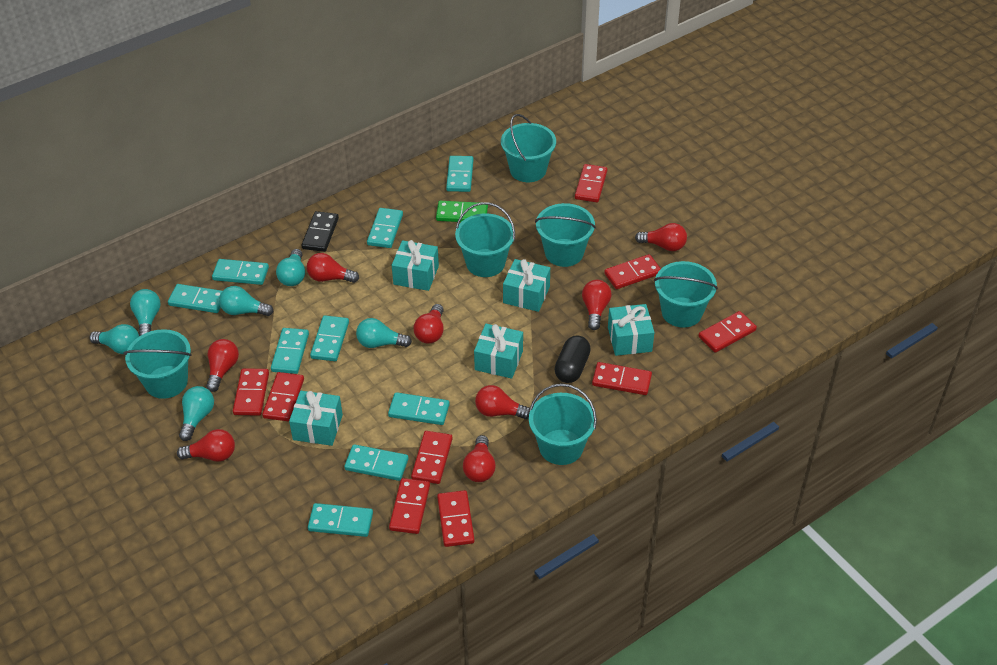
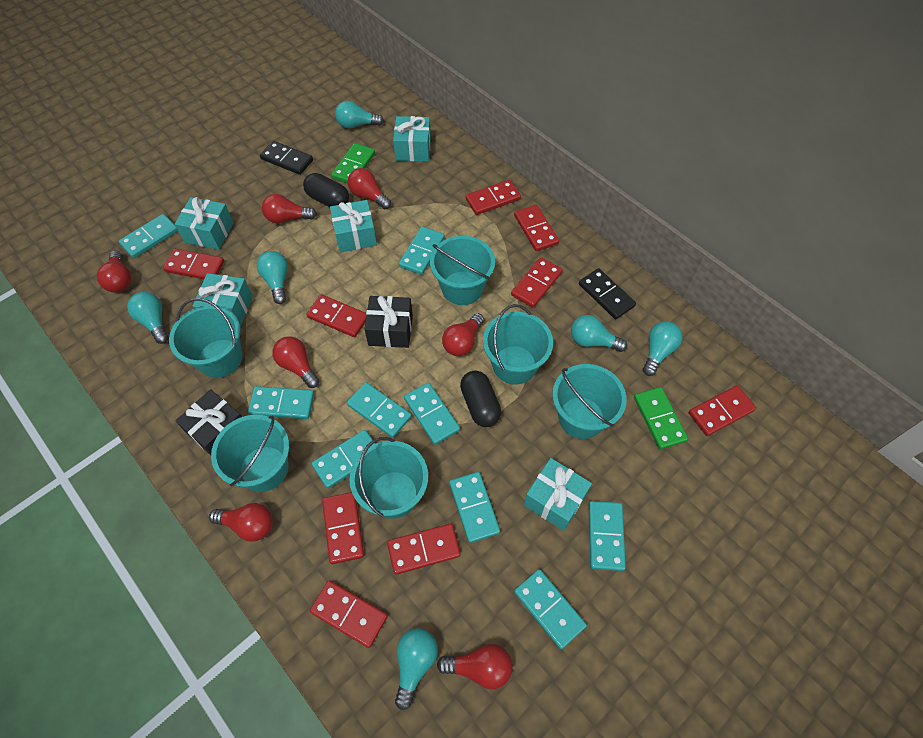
black capsule: 1 -> 2
black domino: 1 -> 2
black gift: 0 -> 2
green domino: 1 -> 2
red light bulb: 8 -> 7

